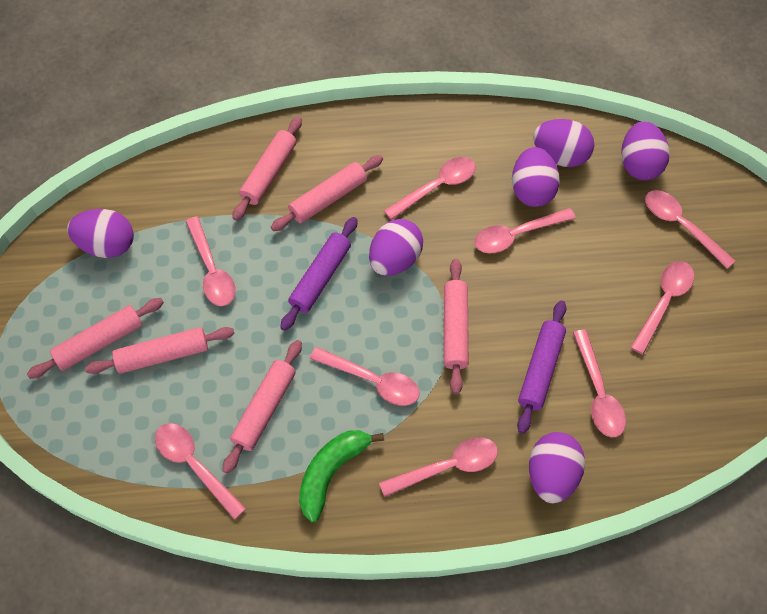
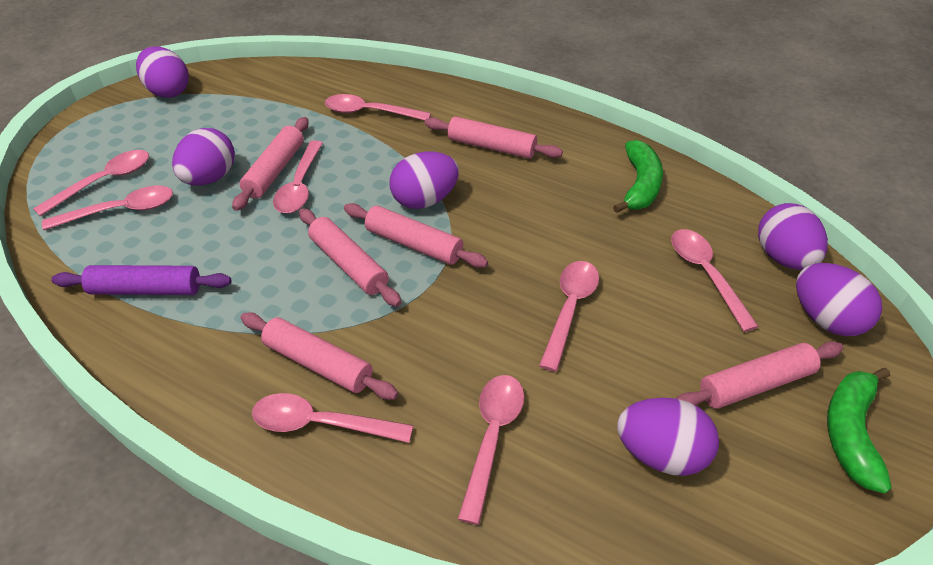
green banana: 1 -> 2
pink spoon: 9 -> 8
purple rolling pin: 2 -> 1

